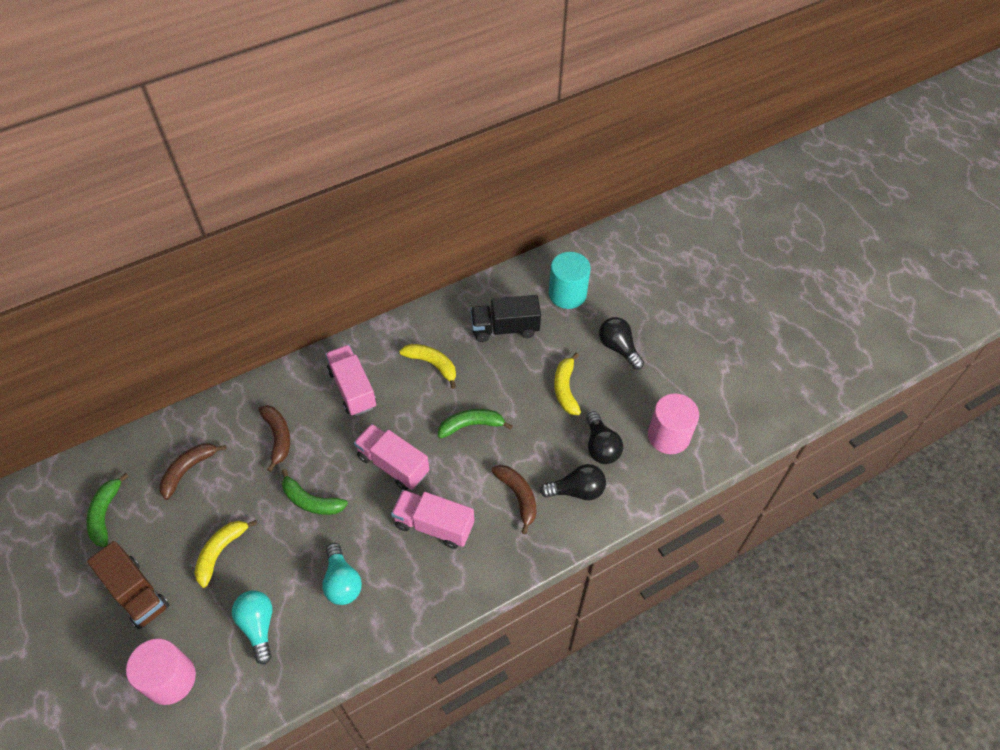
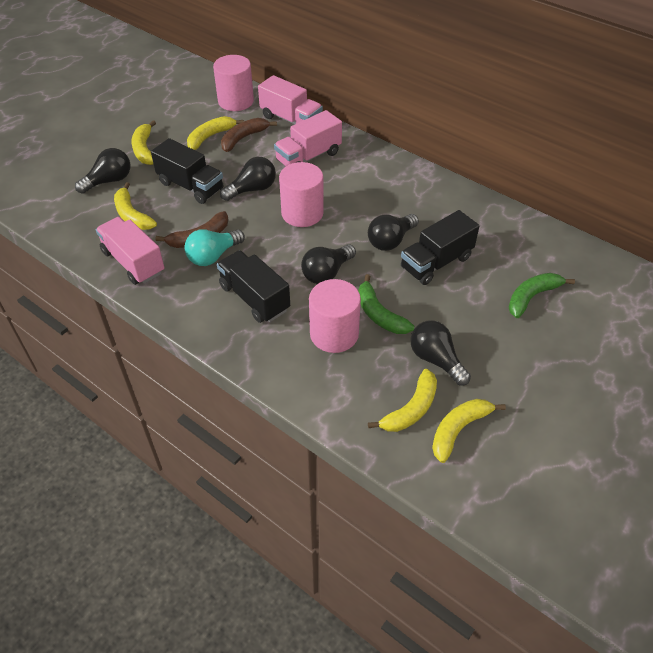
black light bulb: 3 -> 5
black truck: 1 -> 3
brown banana: 3 -> 2
brown truck: 1 -> 0
green banana: 3 -> 2
pink cylinder: 2 -> 3
turquoise cylinder: 1 -> 0
turquoise light bulb: 2 -> 1
yellow banana: 3 -> 5

